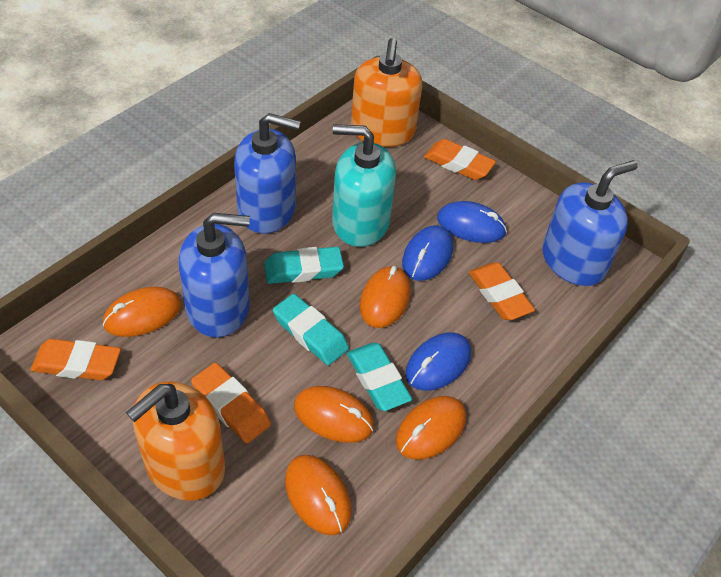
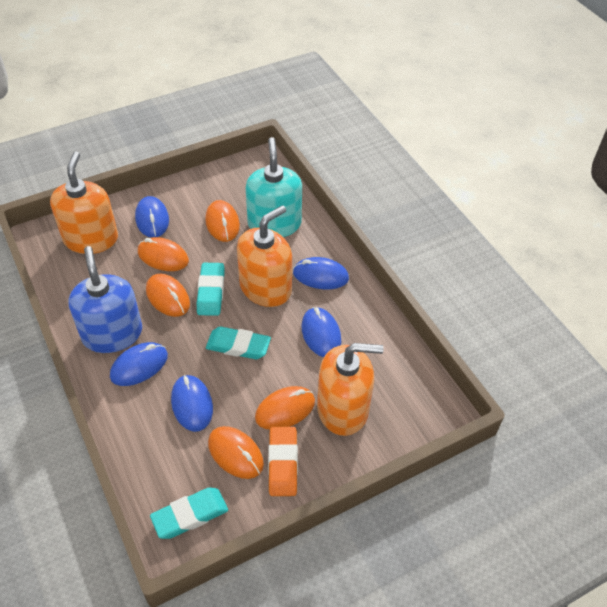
blue mouse: 3 -> 5
blue soap dispenser: 3 -> 1
orange eraser: 4 -> 1
orange soap dispenser: 2 -> 3

